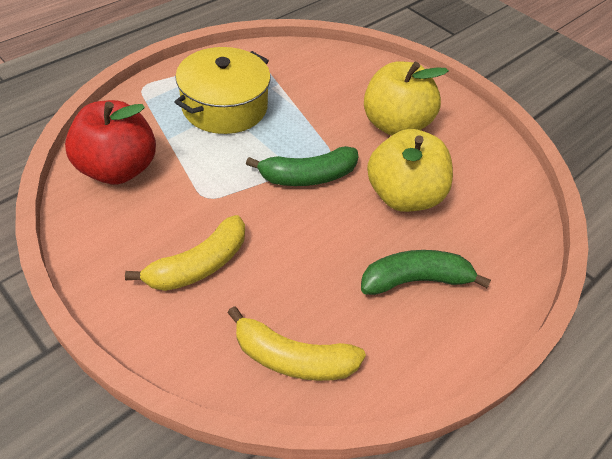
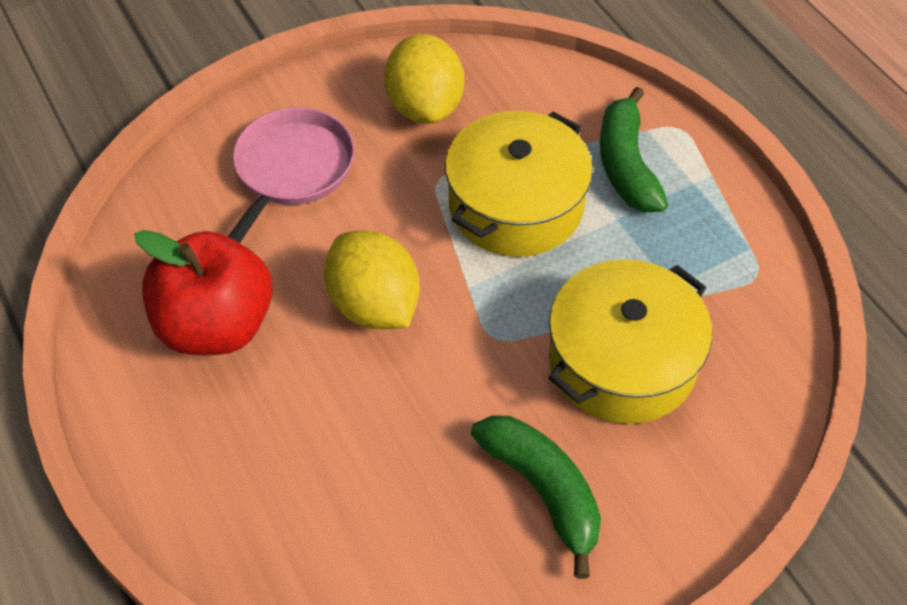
pink pan: 0 -> 1
yellow apple: 2 -> 0
yellow banana: 2 -> 0
yellow lemon: 0 -> 2
yellow pot: 1 -> 2

